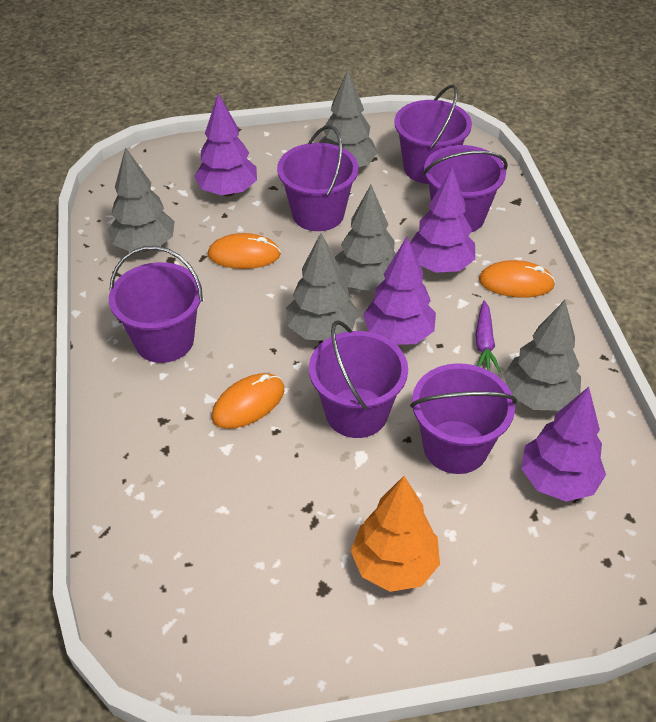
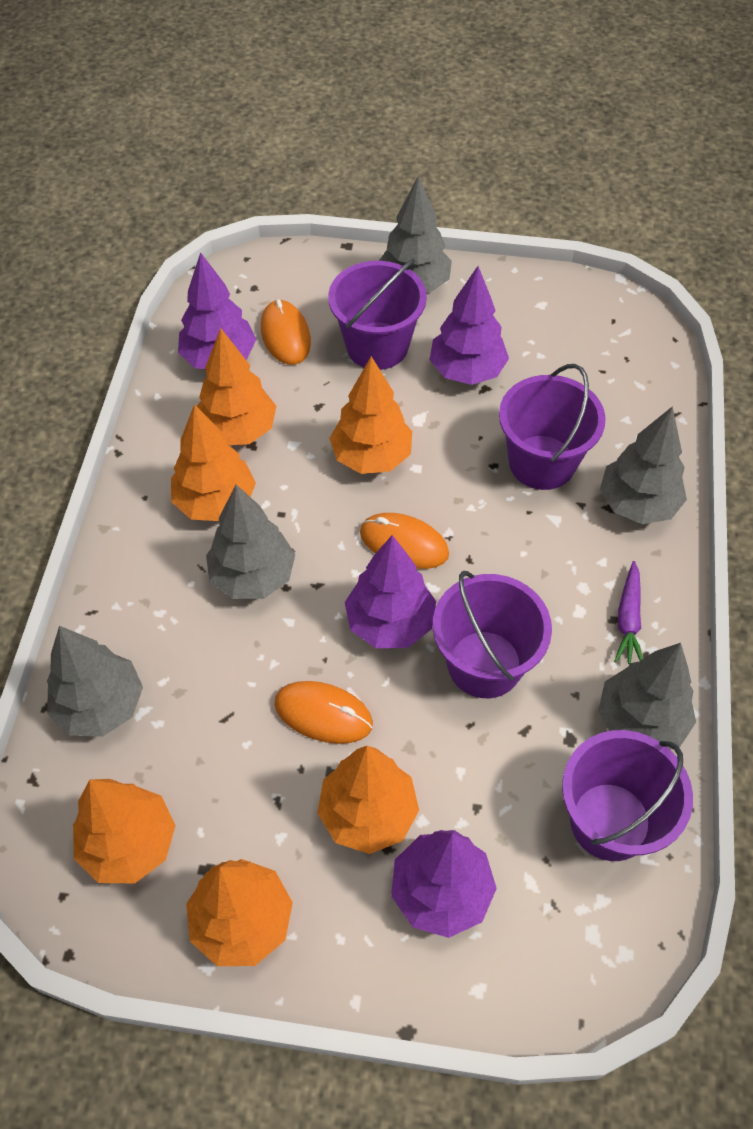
orange tree: 1 -> 6
purple bucket: 6 -> 4

